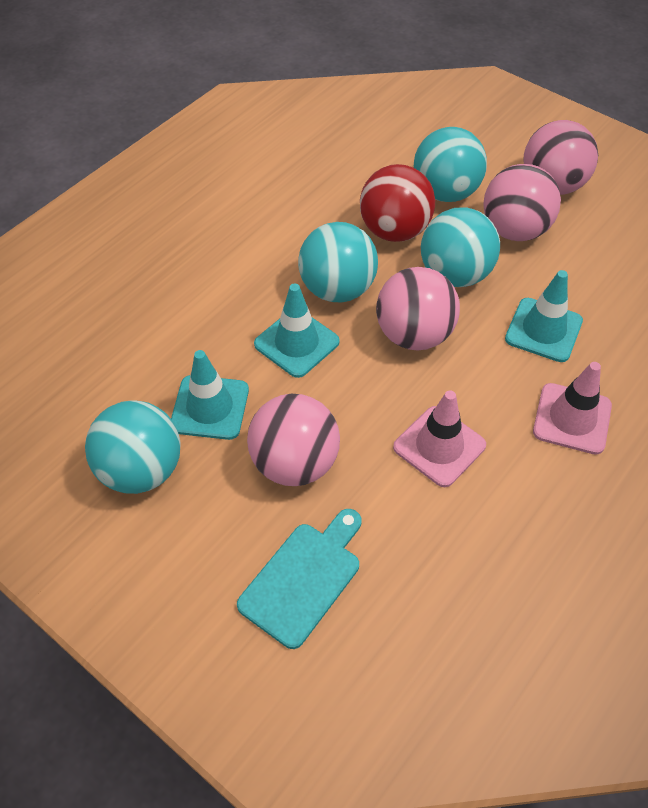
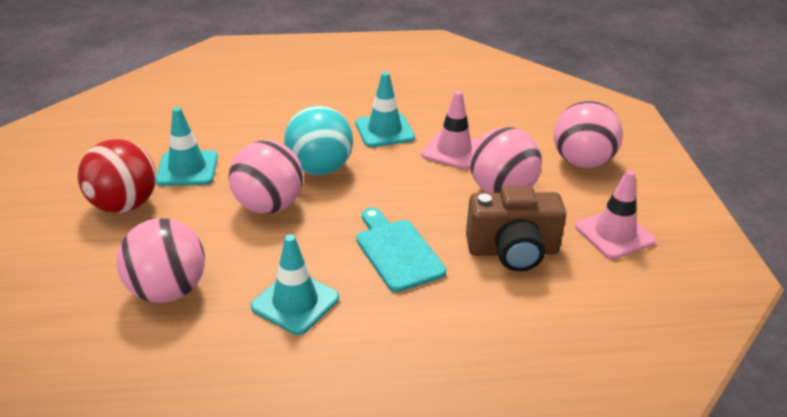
brown camera: 0 -> 1
turquoise ball: 4 -> 1

